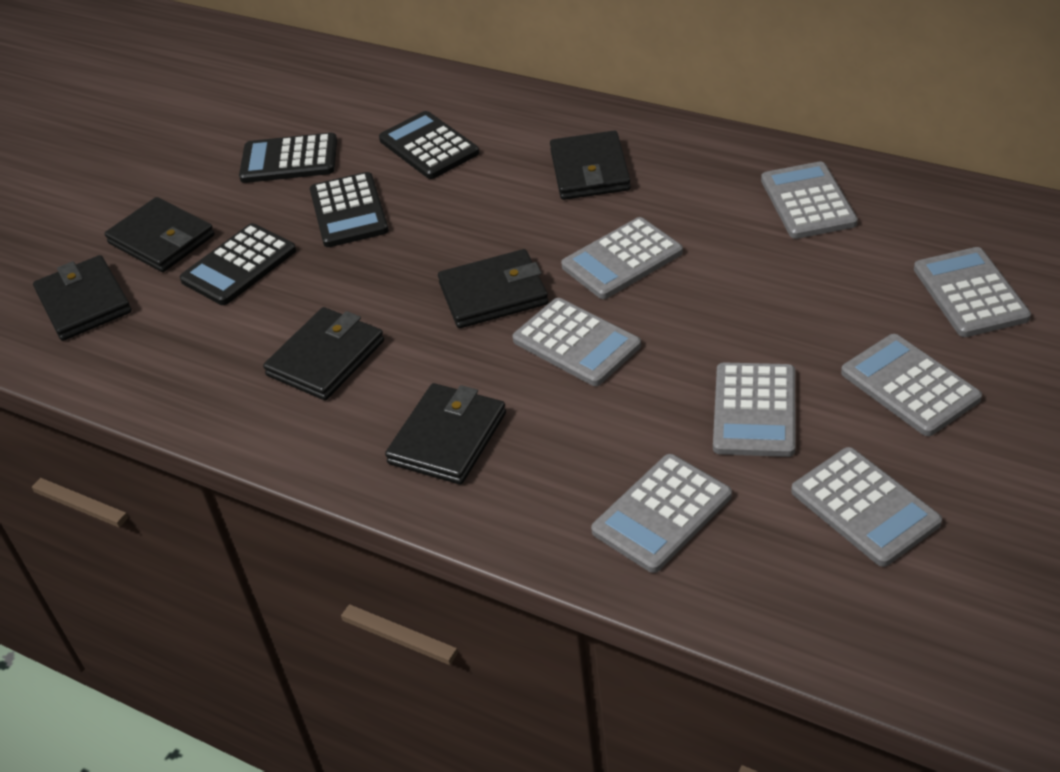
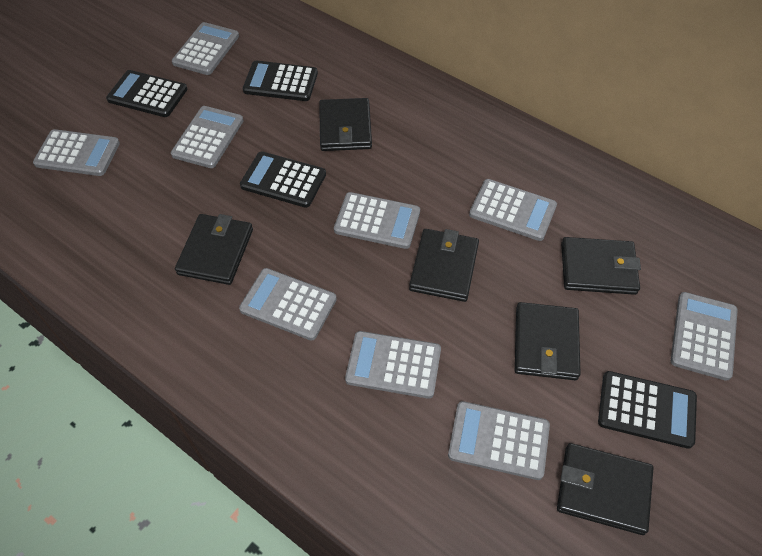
grey calculator: 8 -> 9

